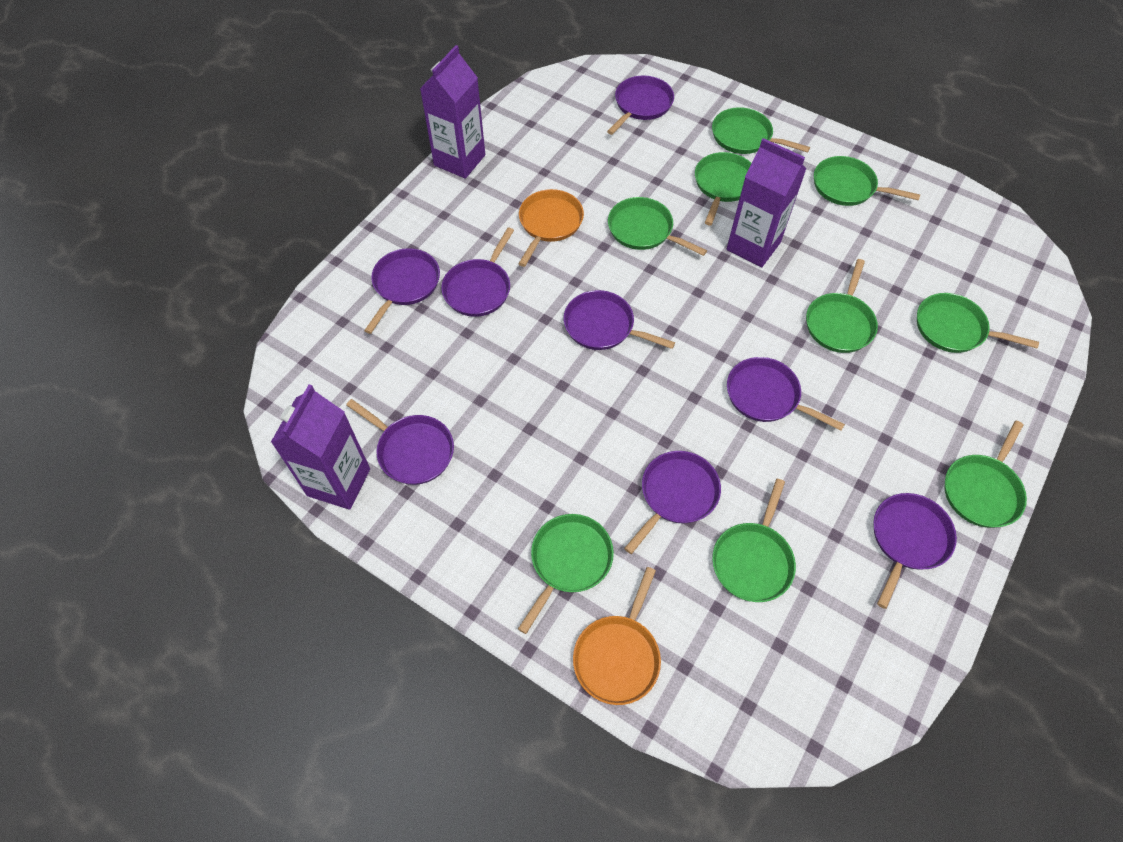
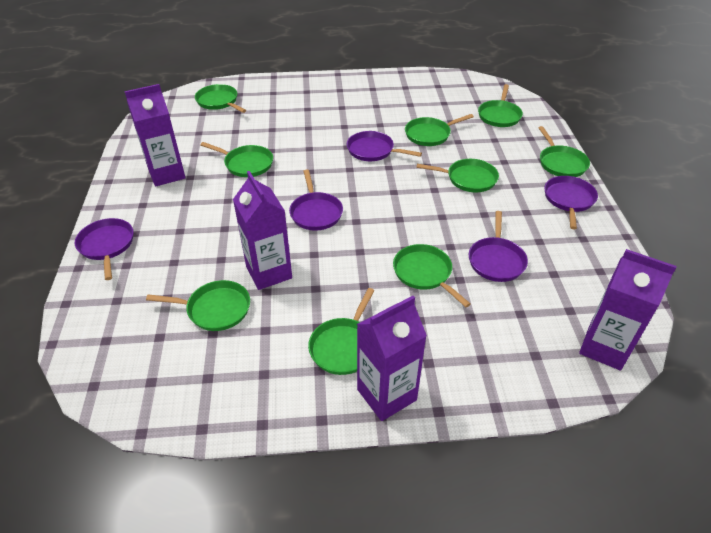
orange pan: 2 -> 0
purple carton: 3 -> 4
purple pan: 8 -> 5

